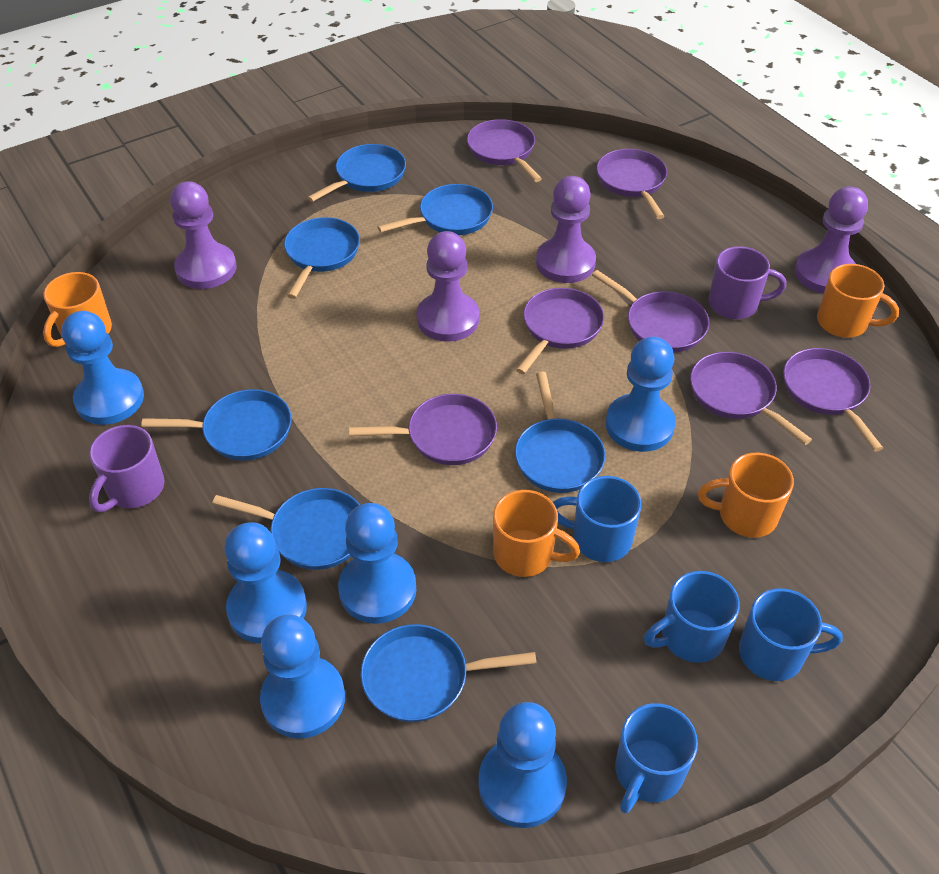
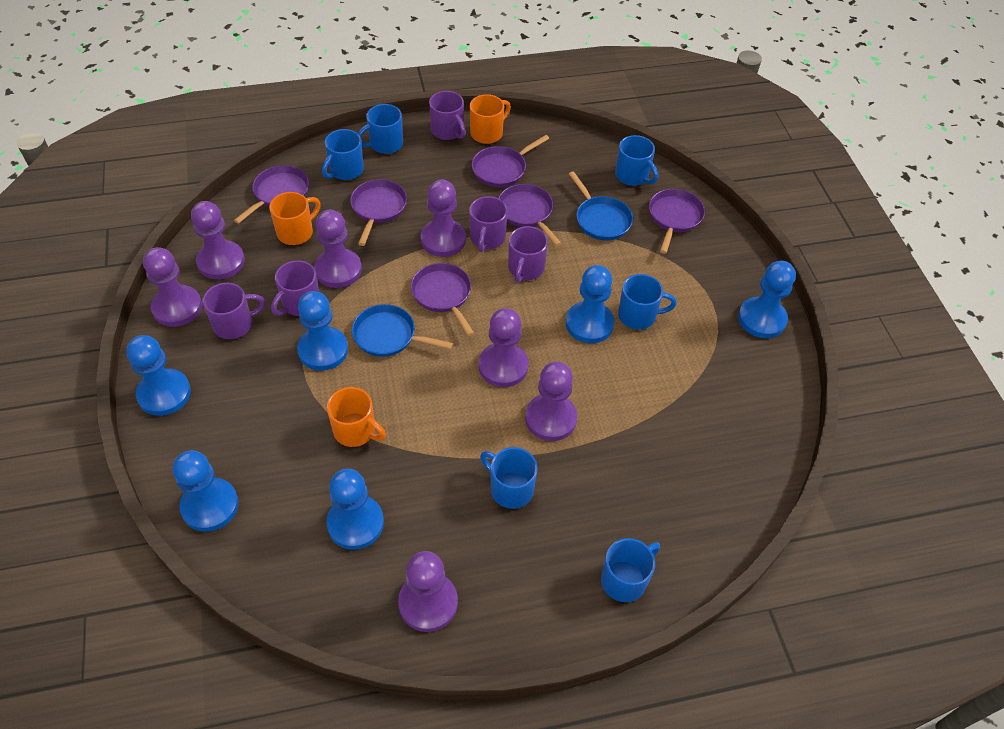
blue mug: 4 -> 6
blue pan: 7 -> 2
orange mug: 4 -> 3
purple mug: 2 -> 5
purple pan: 7 -> 6
purple pawn: 4 -> 7

